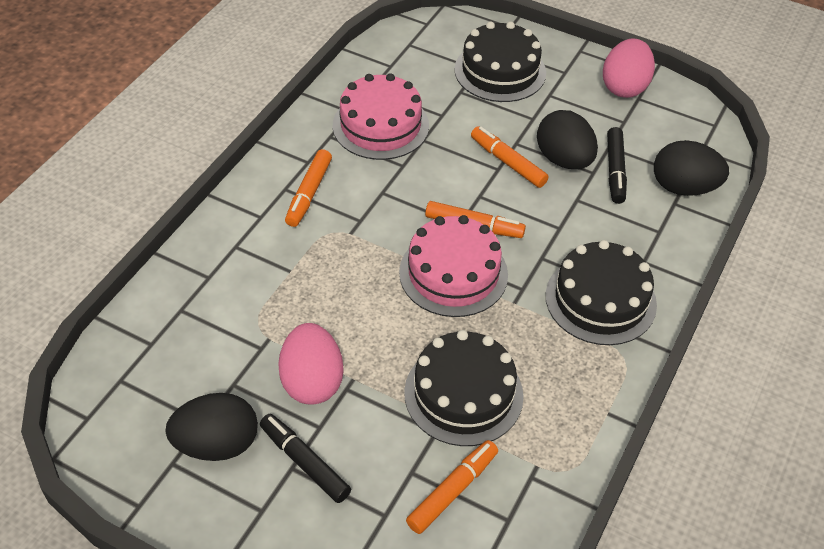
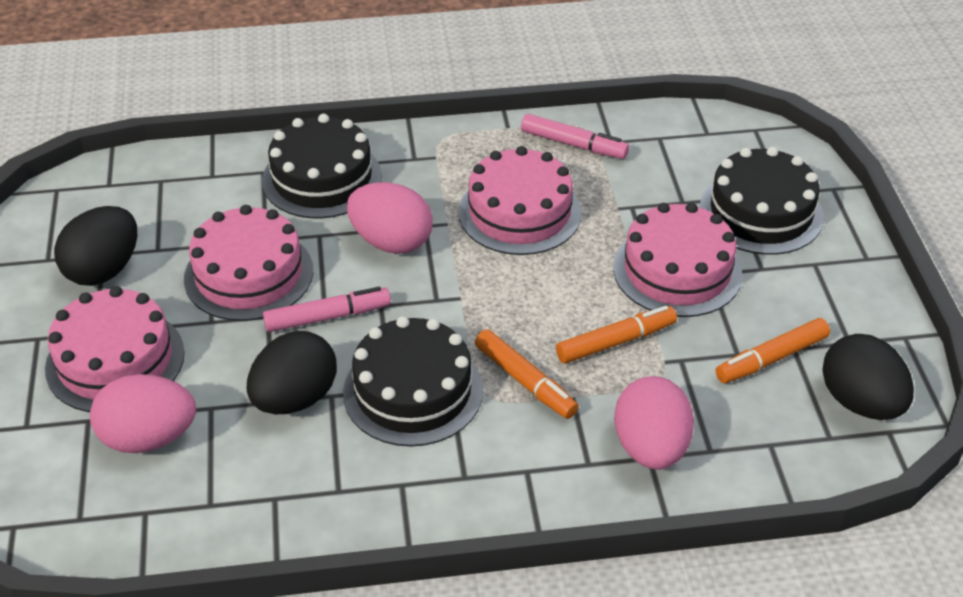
black marker: 2 -> 0
orange marker: 4 -> 3
pink cake: 2 -> 4
pink egg: 2 -> 3
pink marker: 0 -> 2

